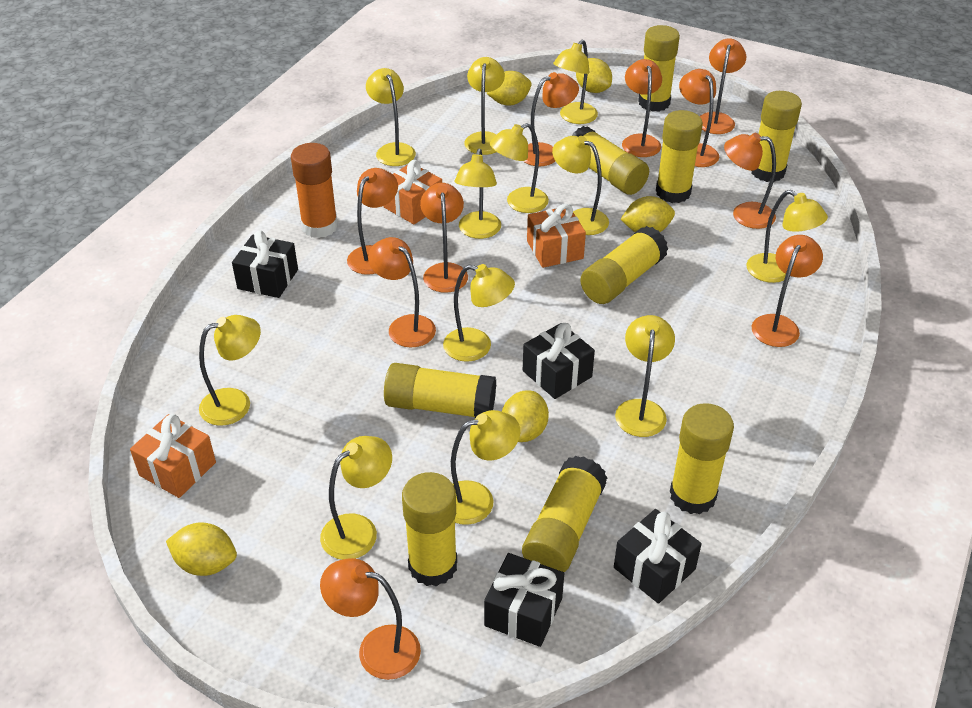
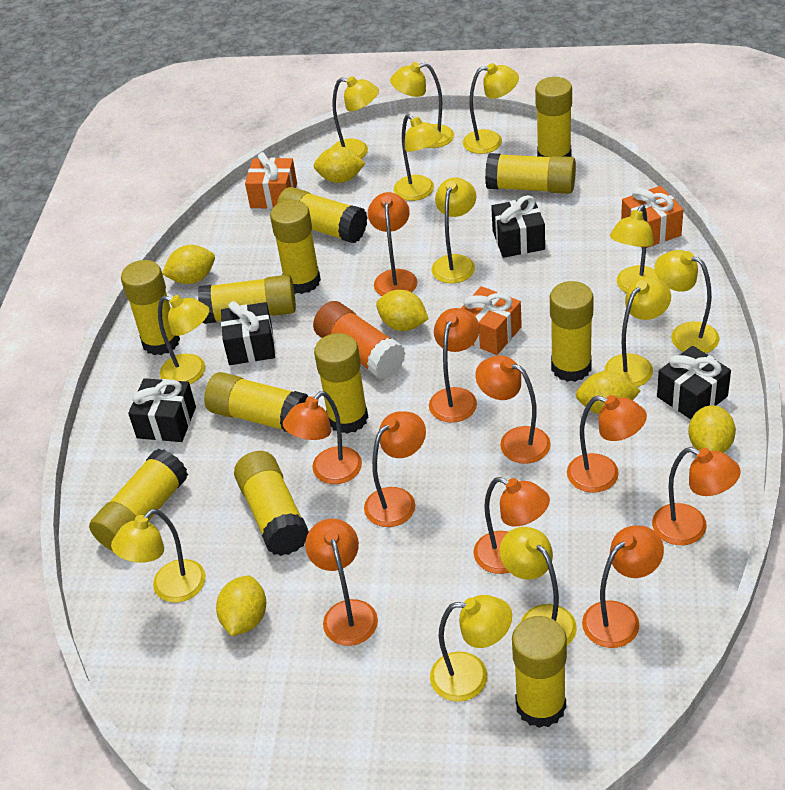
yellow glue stick: 9 -> 12
yellow lemon: 5 -> 6

